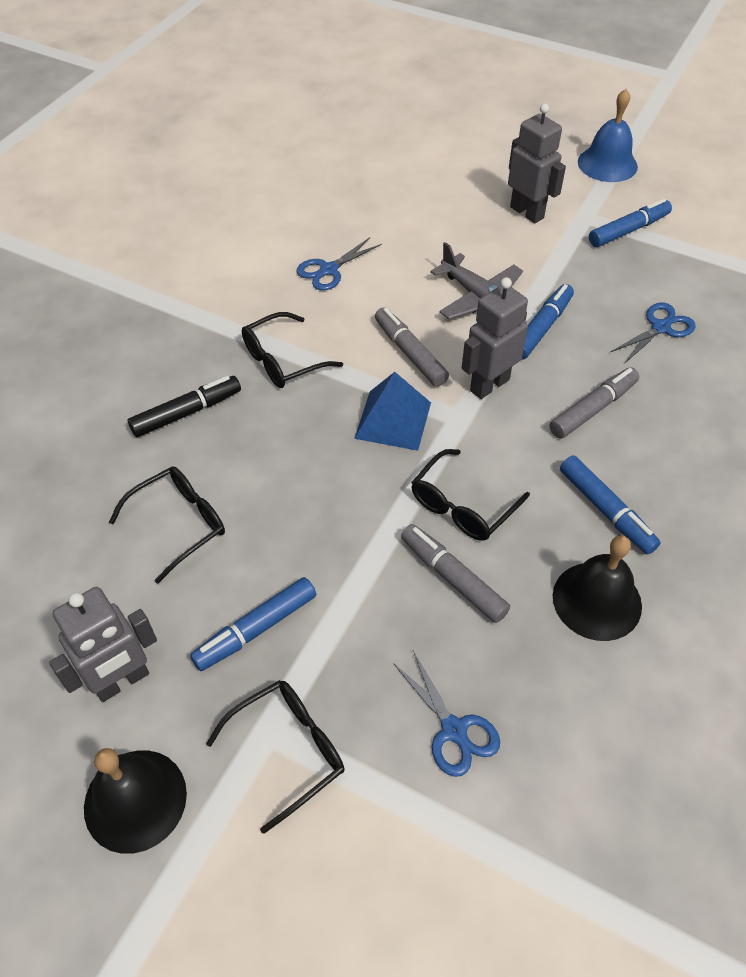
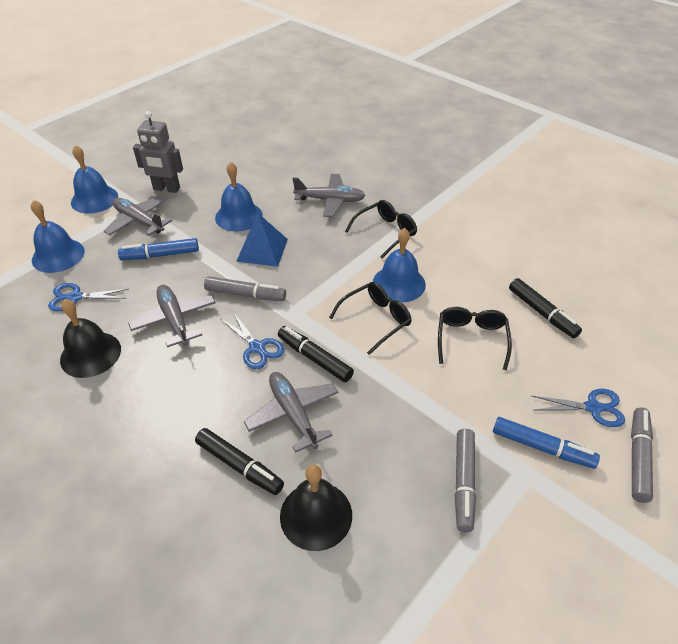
black glasses: 4 -> 3
black marker: 1 -> 3
blue bell: 1 -> 4
blue marker: 4 -> 2
grey plane: 1 -> 4
grey robot: 3 -> 1

